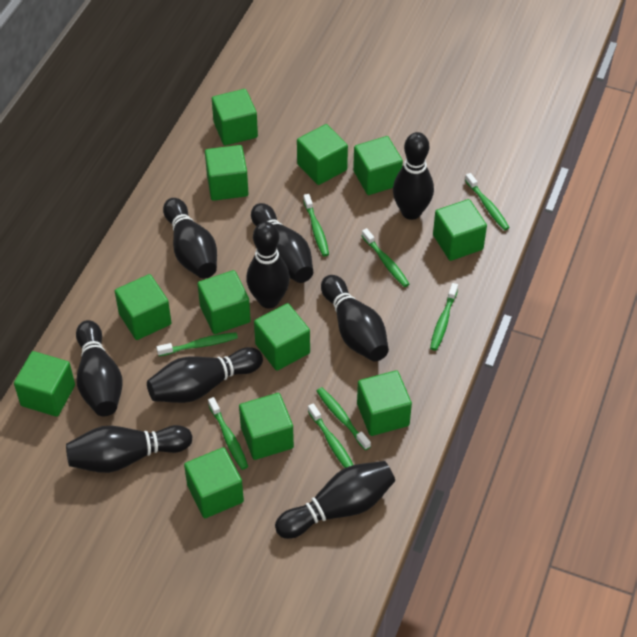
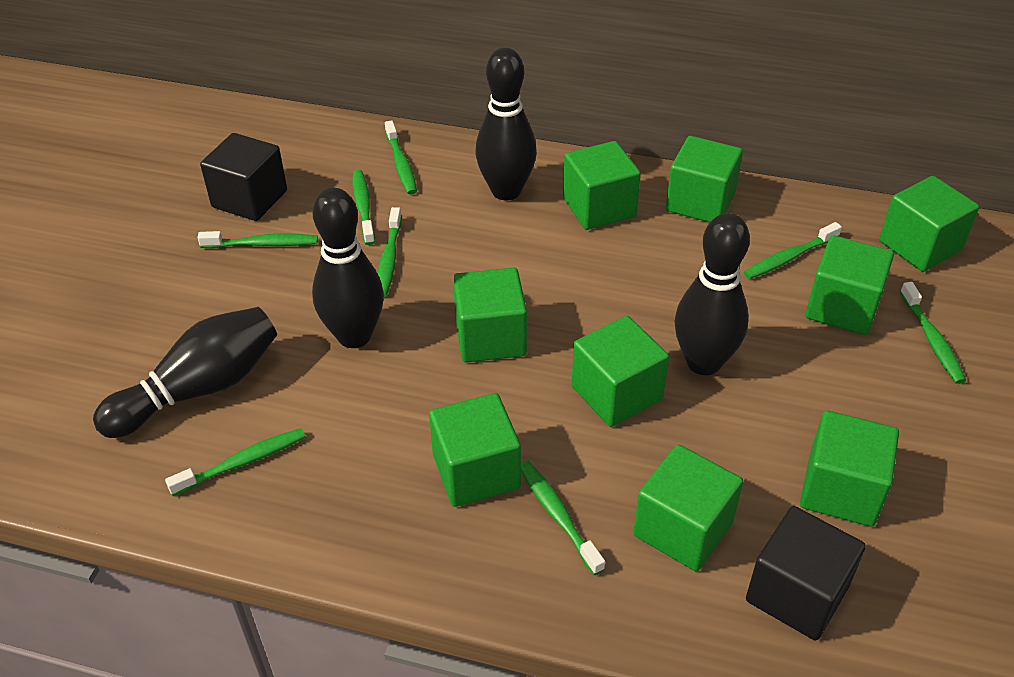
black bowling pin: 9 -> 4
black cube: 0 -> 2
green cube: 12 -> 9

